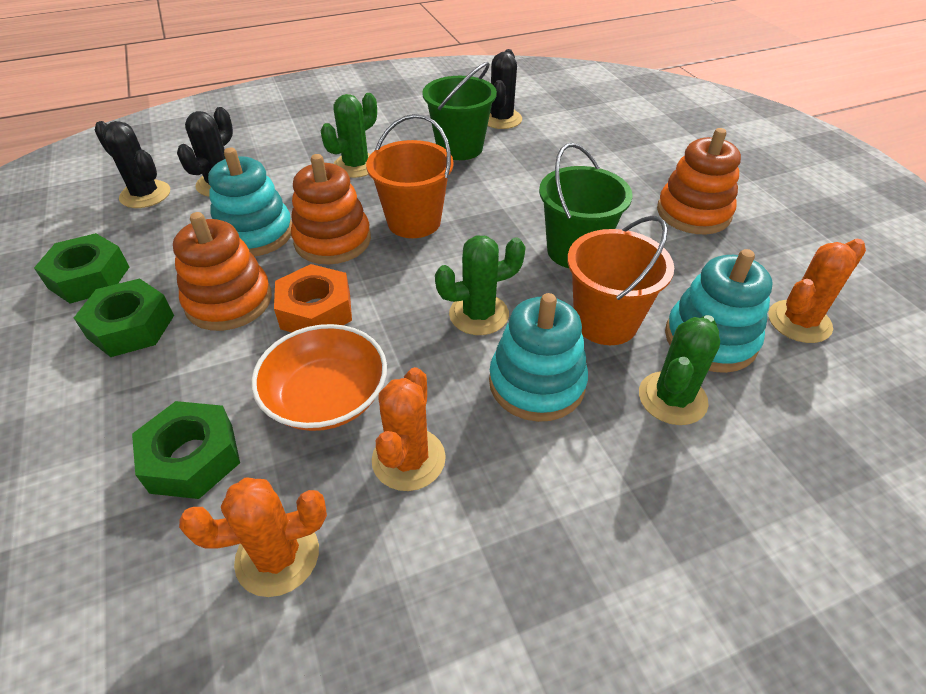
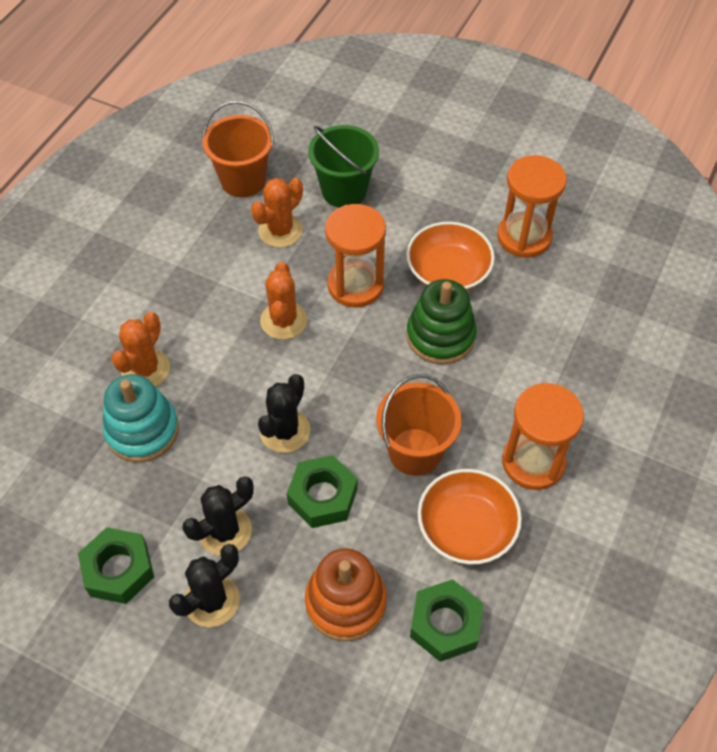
green bucket: 2 -> 1
green cactus: 3 -> 0
green stacking toy: 0 -> 1
orange bowl: 1 -> 2
orange hourglass: 0 -> 3
orange nut: 1 -> 0
orange stacking toy: 3 -> 1
turquoise stacking toy: 3 -> 1

